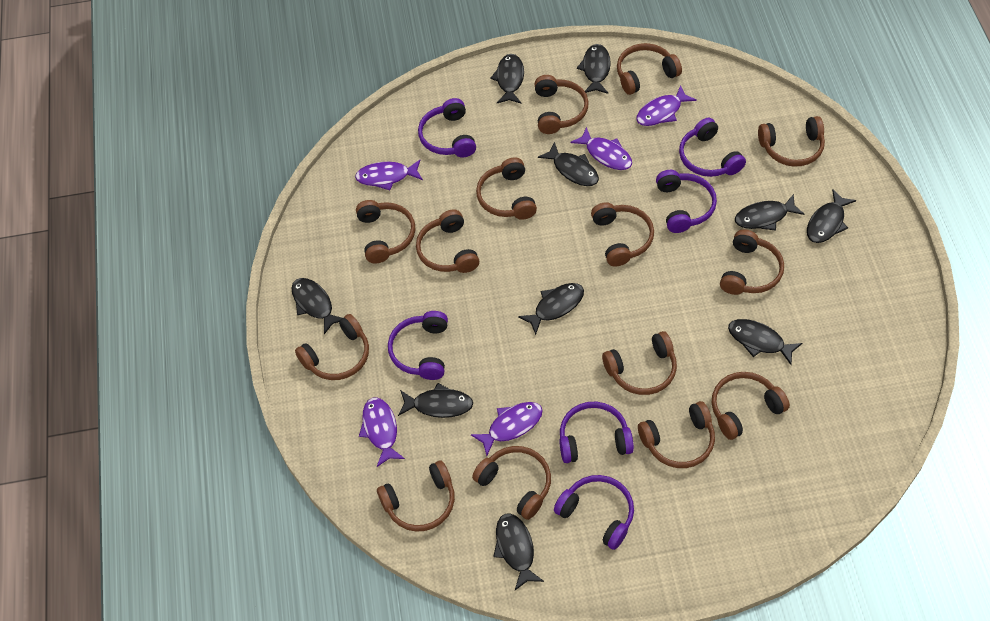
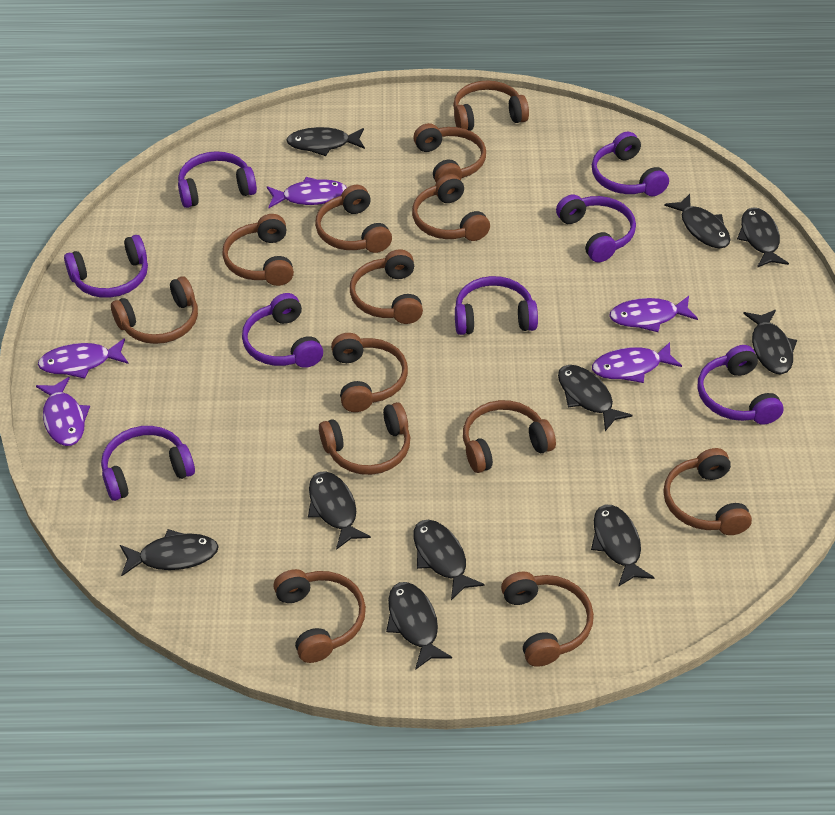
brown headphones: 14 -> 13
purple headphones: 6 -> 8

